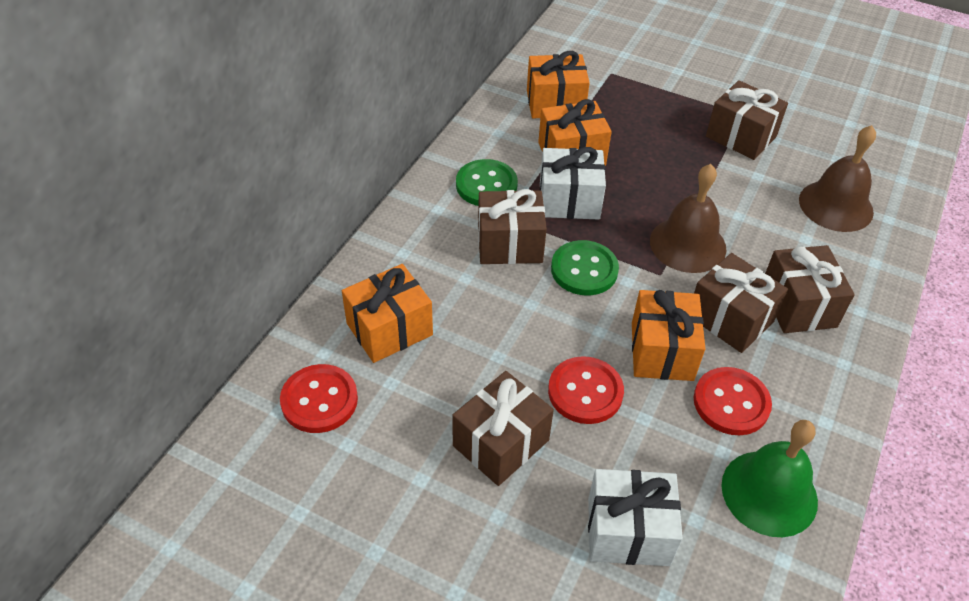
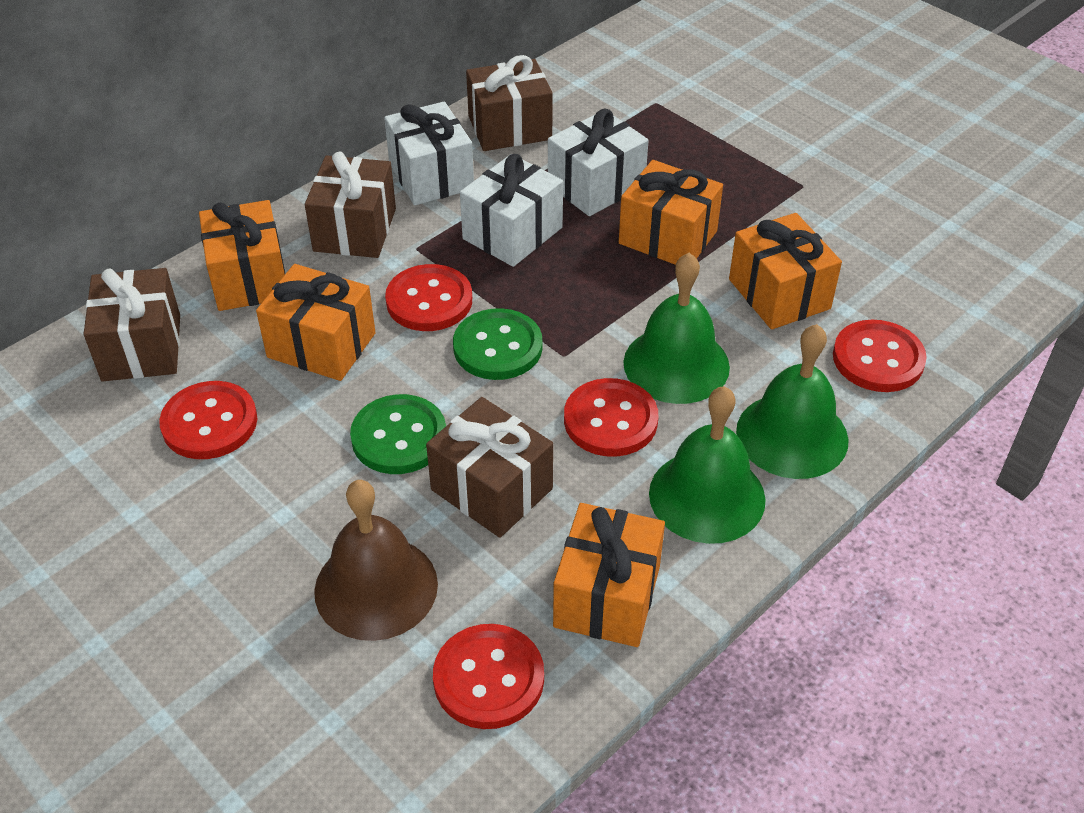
brown bell: 2 -> 1
brown gift: 5 -> 4
green bell: 1 -> 3
orange gift: 4 -> 5
red button: 3 -> 5
white gift: 2 -> 3

